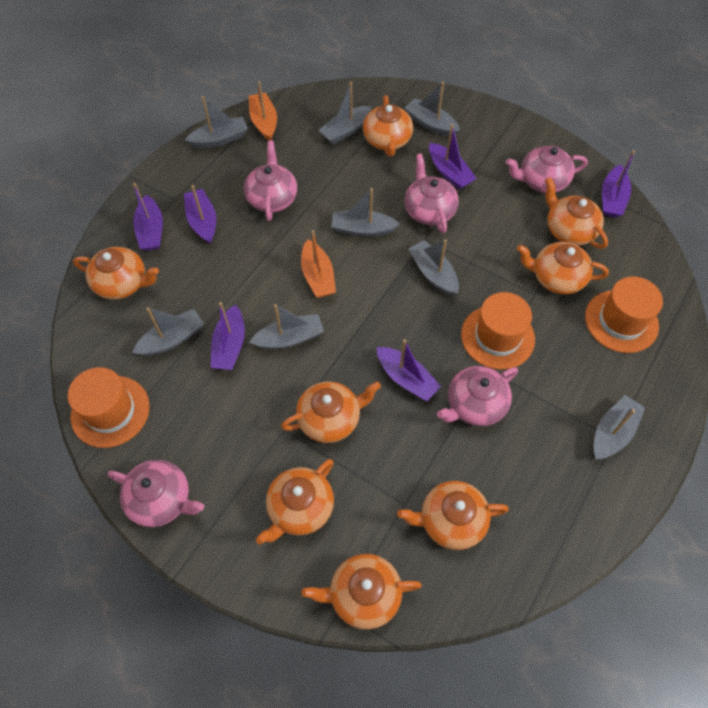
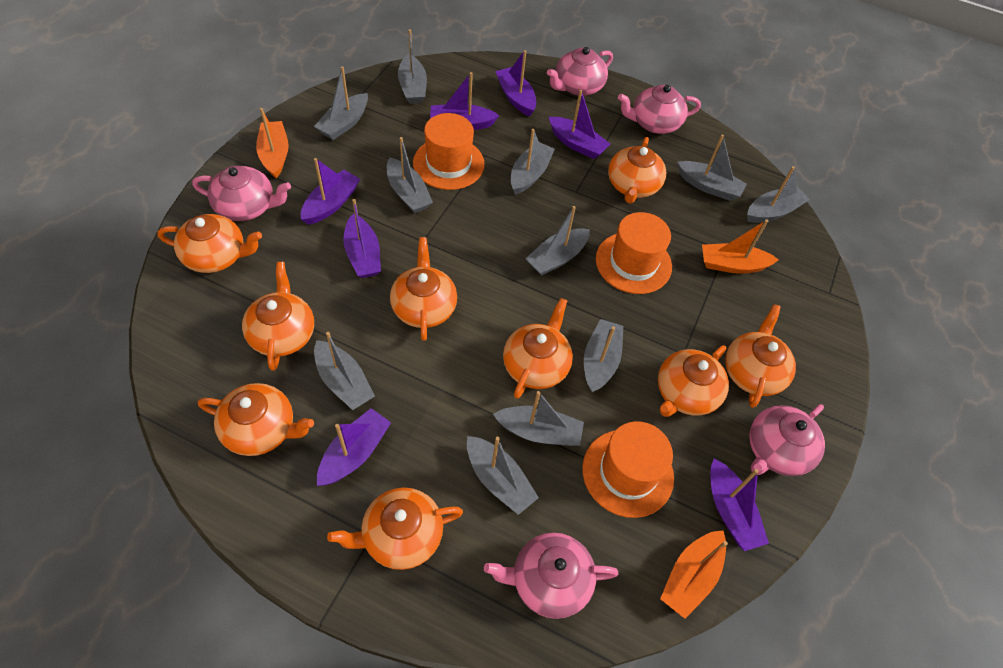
grey boat: 8 -> 11
orange boat: 2 -> 3
orange teapot: 8 -> 9
purple boat: 6 -> 7

